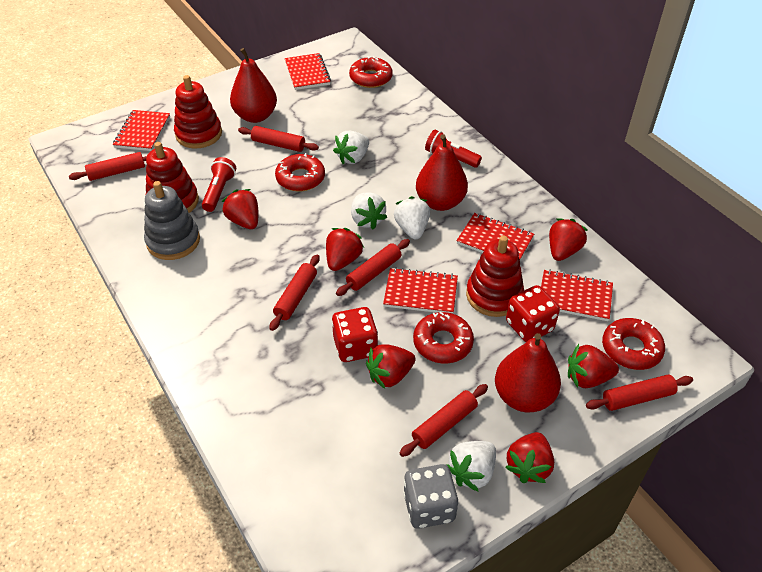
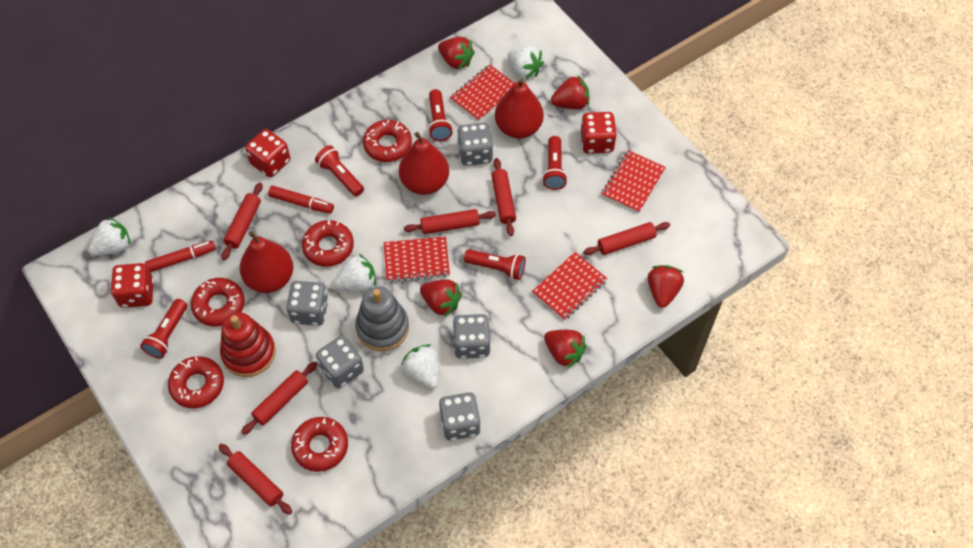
grey dice: 1 -> 5
red dice: 2 -> 3
red donut: 4 -> 5
red flashlight: 2 -> 5
red marker: 0 -> 2
red notebook: 5 -> 4
red stacking toy: 3 -> 1
red strawberry: 6 -> 5

